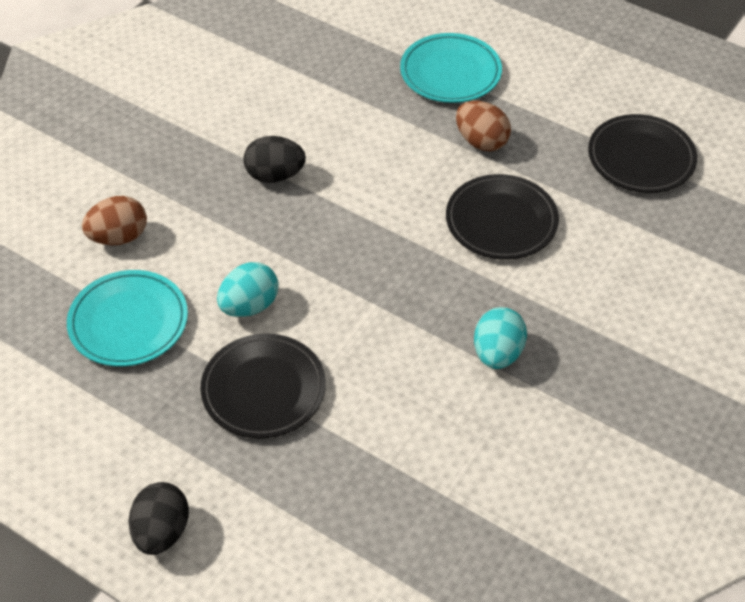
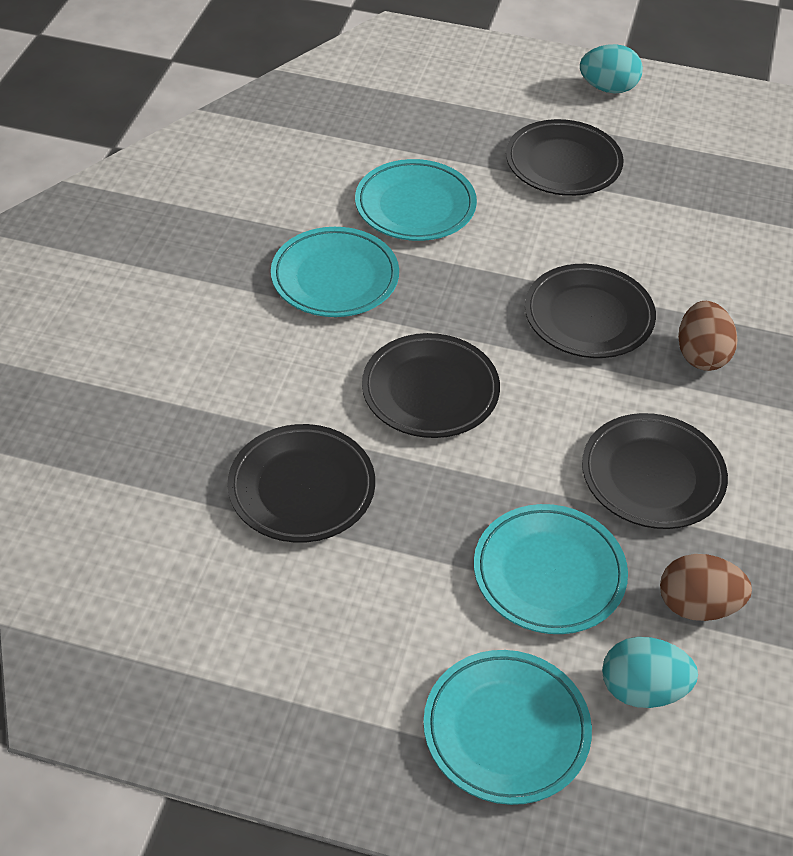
black egg: 2 -> 0
black plate: 3 -> 5
turquoise plate: 2 -> 4

